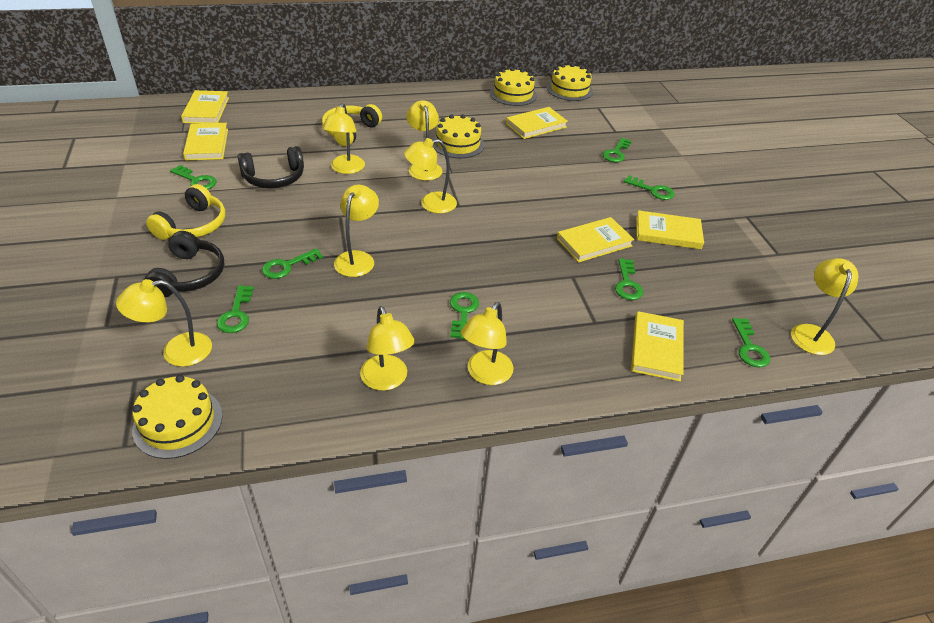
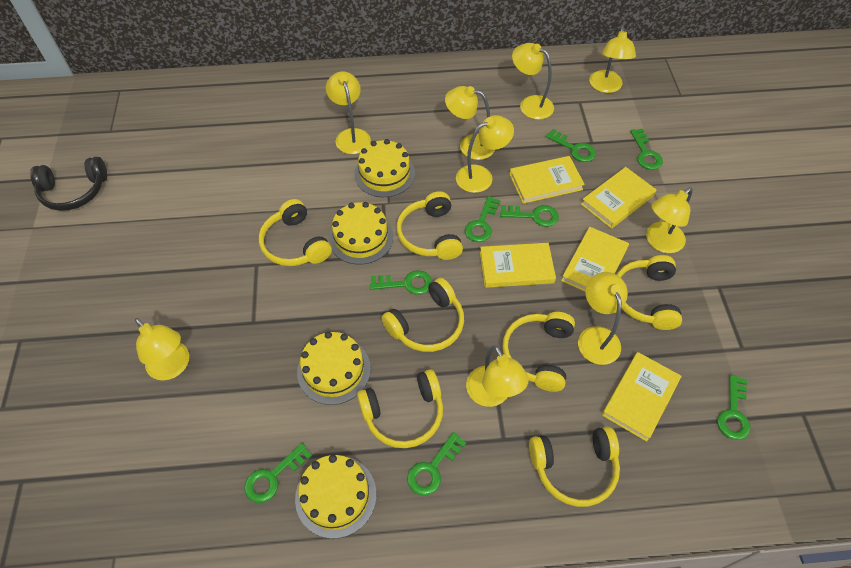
black headphones: 2 -> 1
yellow book: 6 -> 5
yellow headphones: 2 -> 7
yellow lamp: 8 -> 9

